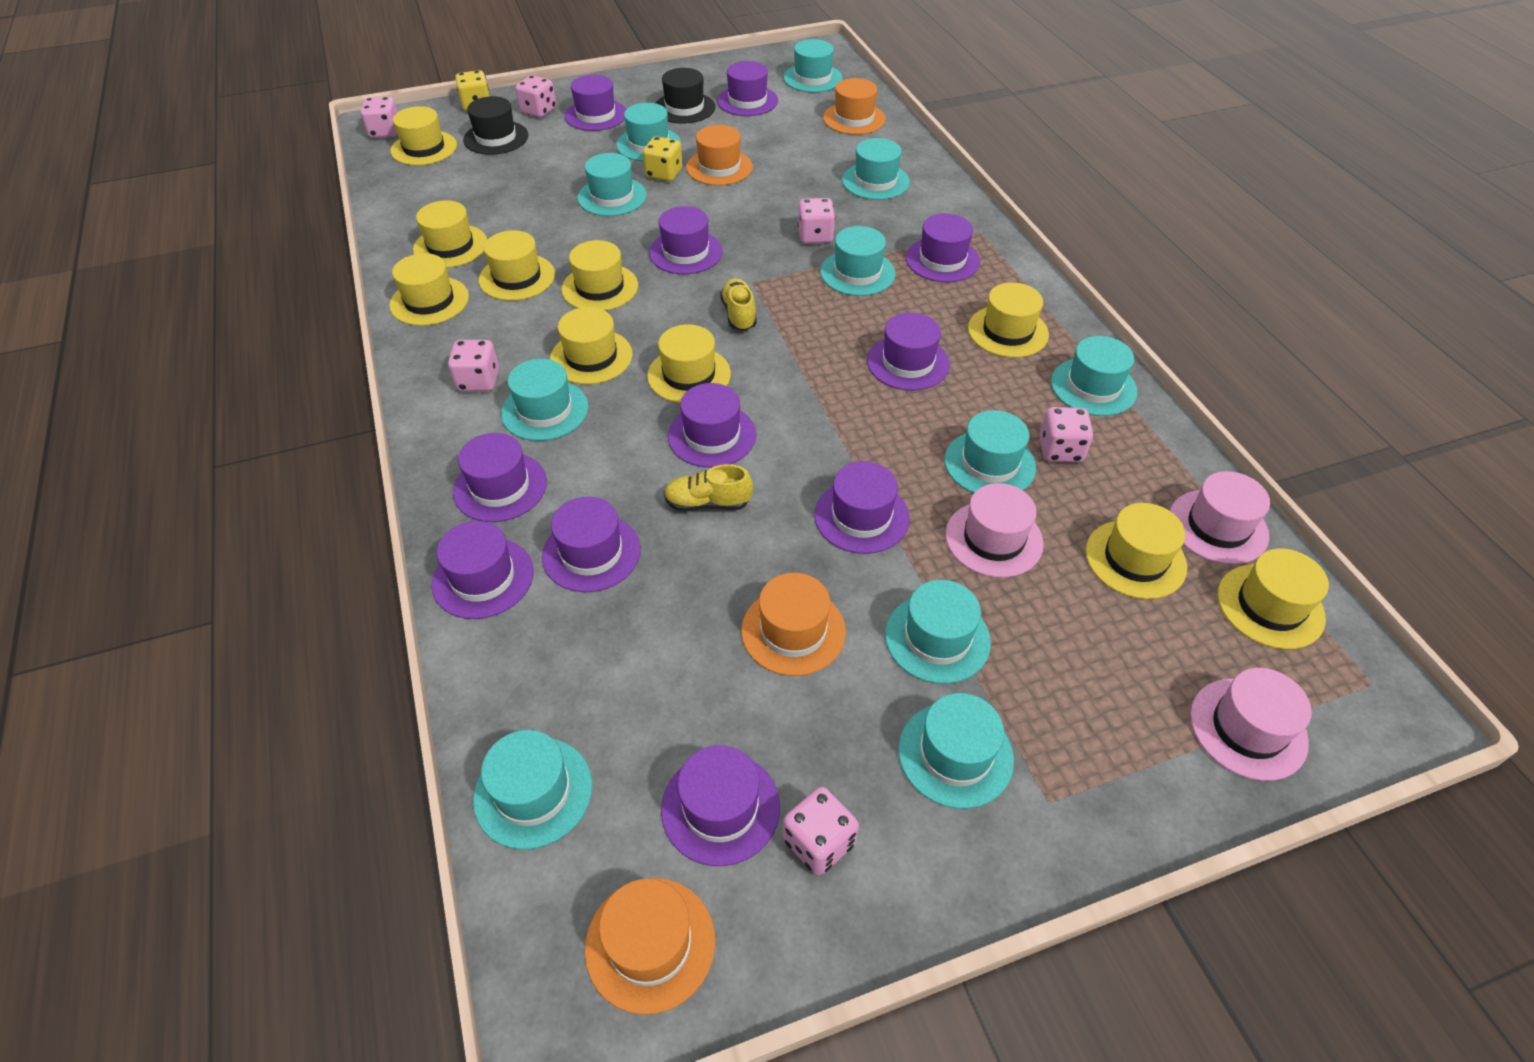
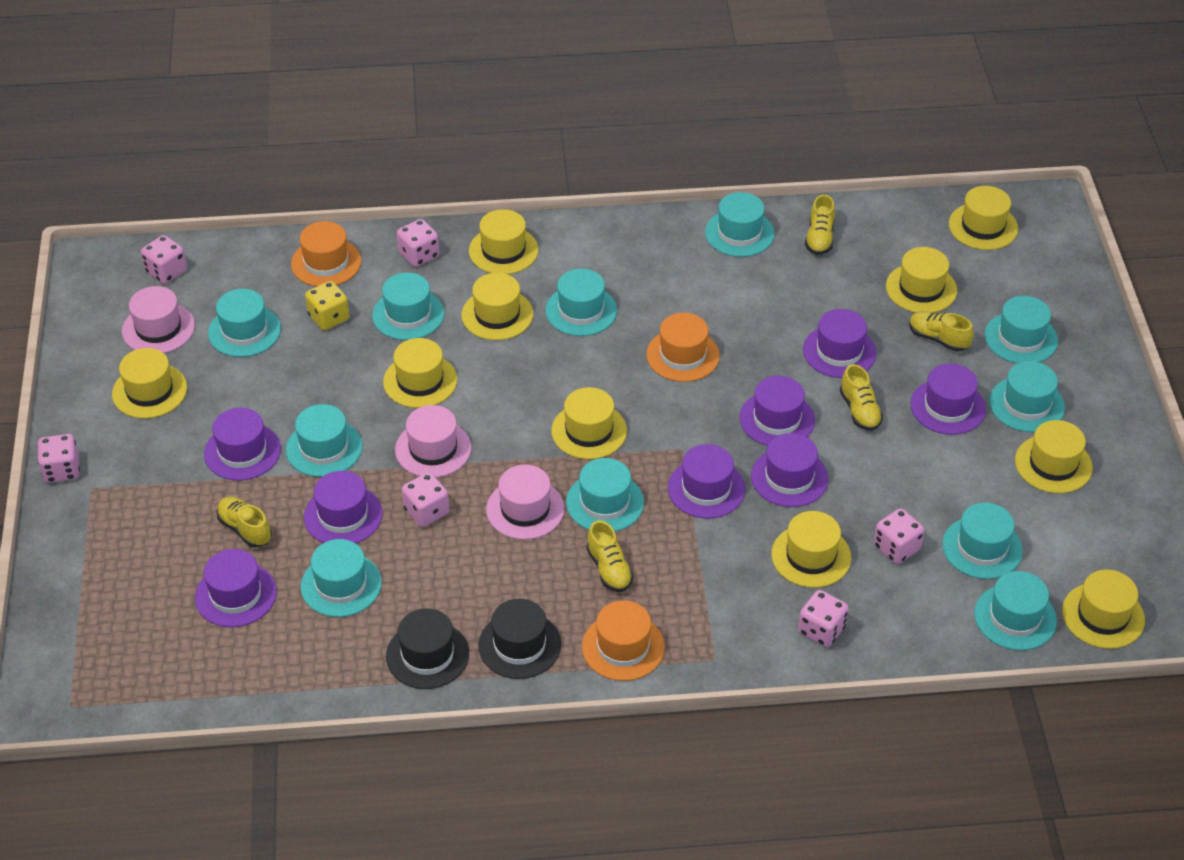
orange hat: 4 -> 3
purple hat: 11 -> 8
yellow dice: 2 -> 1
yellow shoe: 2 -> 5

